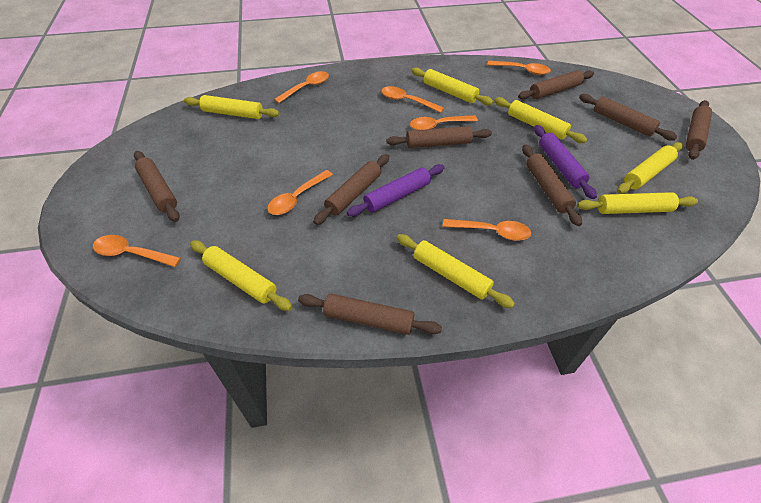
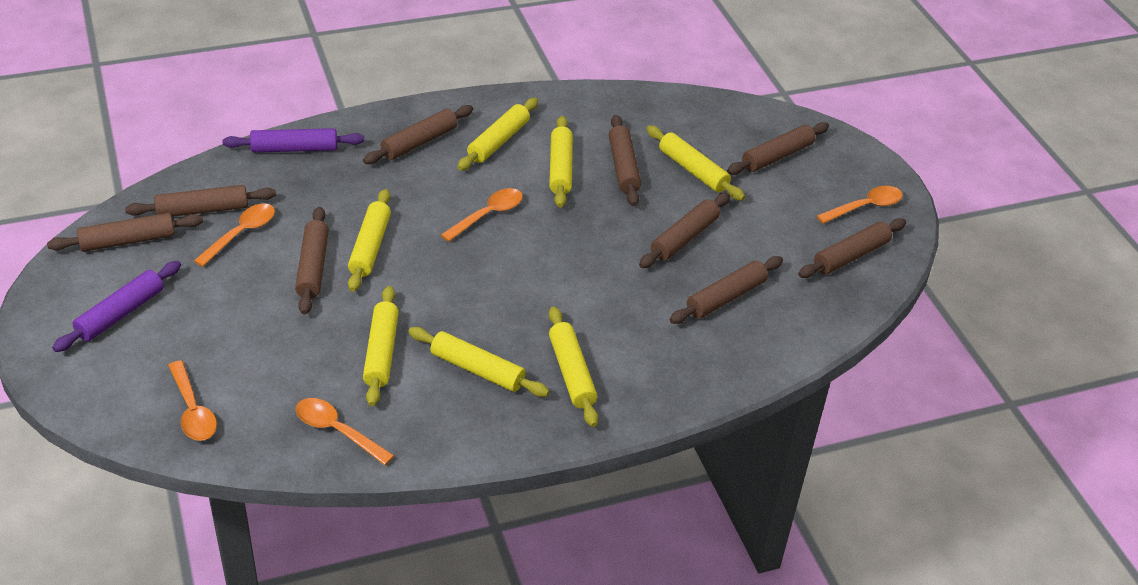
brown rolling pin: 8 -> 9
orange spoon: 7 -> 5

